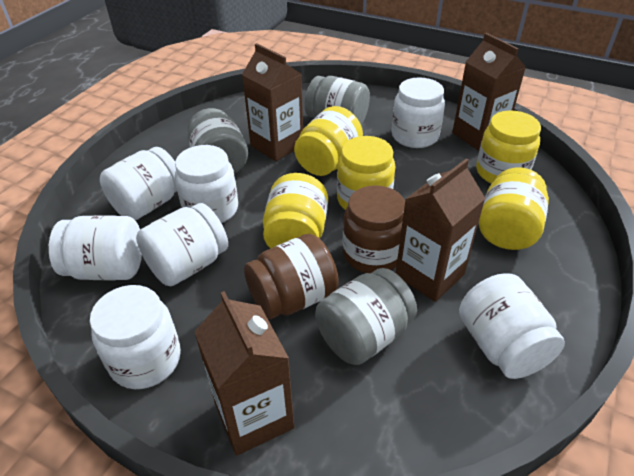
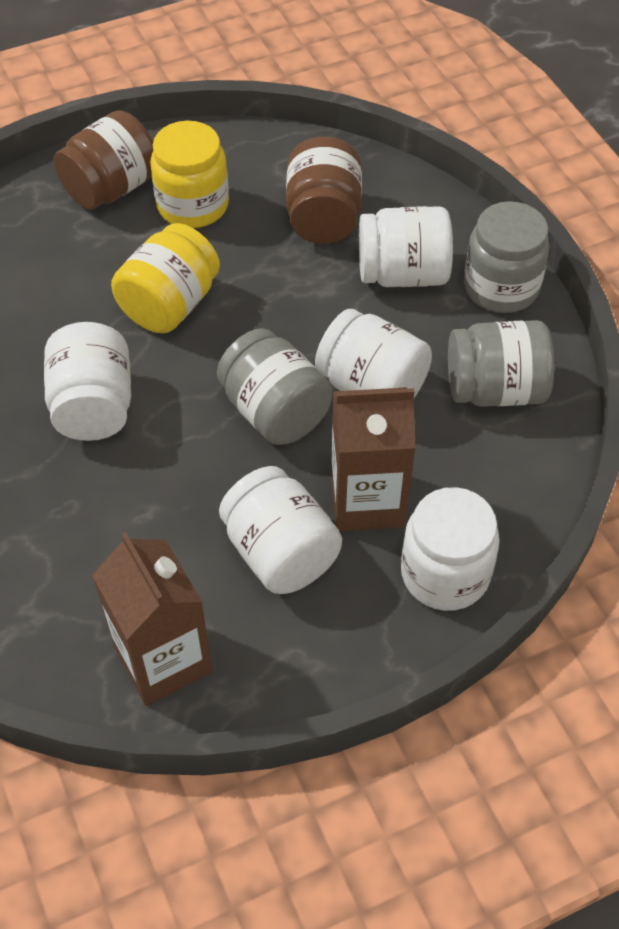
brown carton: 4 -> 2
white jar: 7 -> 5
yellow jar: 5 -> 2

